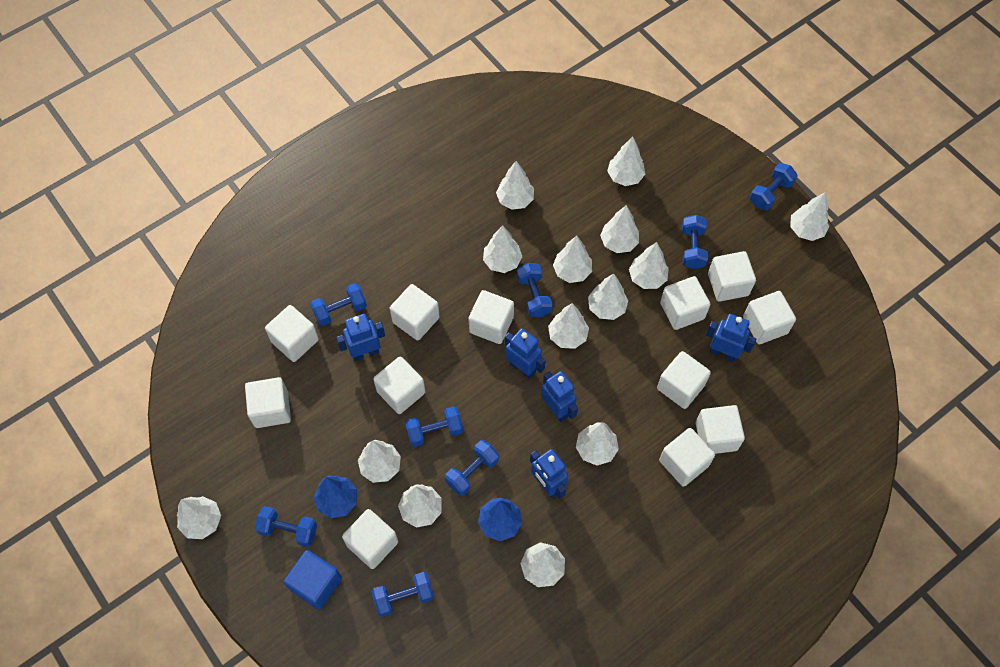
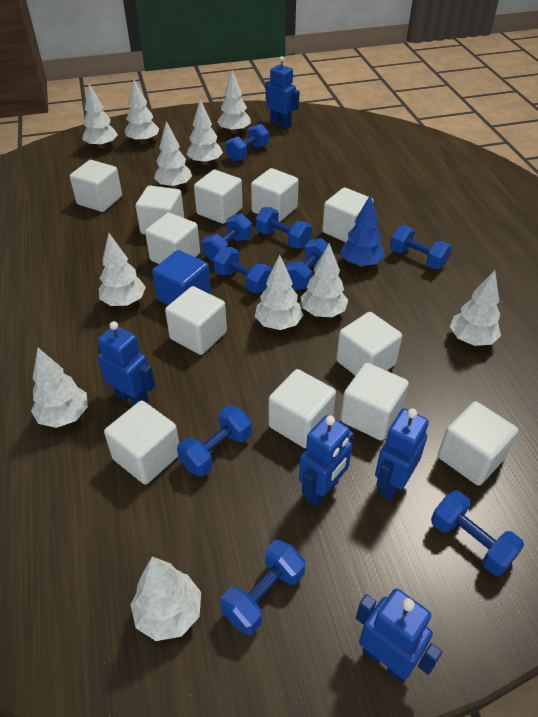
blue dumbbell: 8 -> 9
blue tree: 2 -> 1
white tree: 14 -> 11

